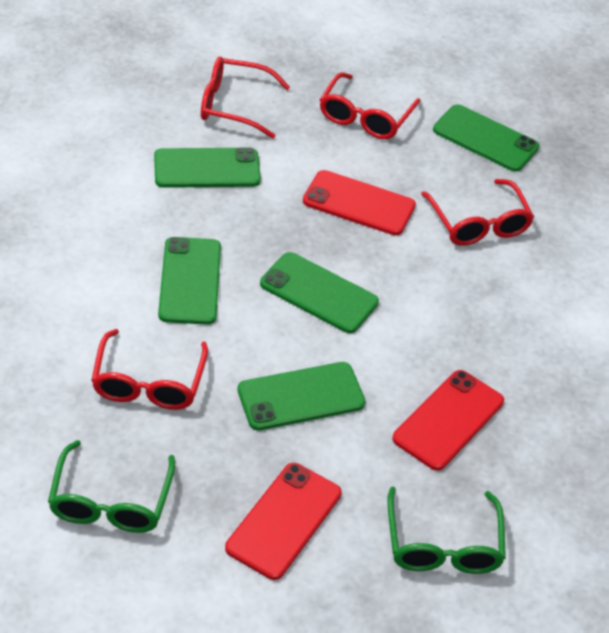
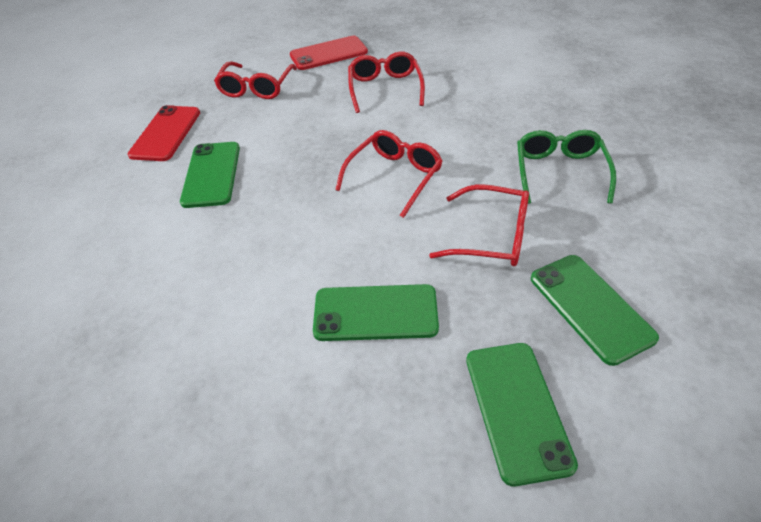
green glasses: 2 -> 1
green phone: 5 -> 4
red phone: 3 -> 2

